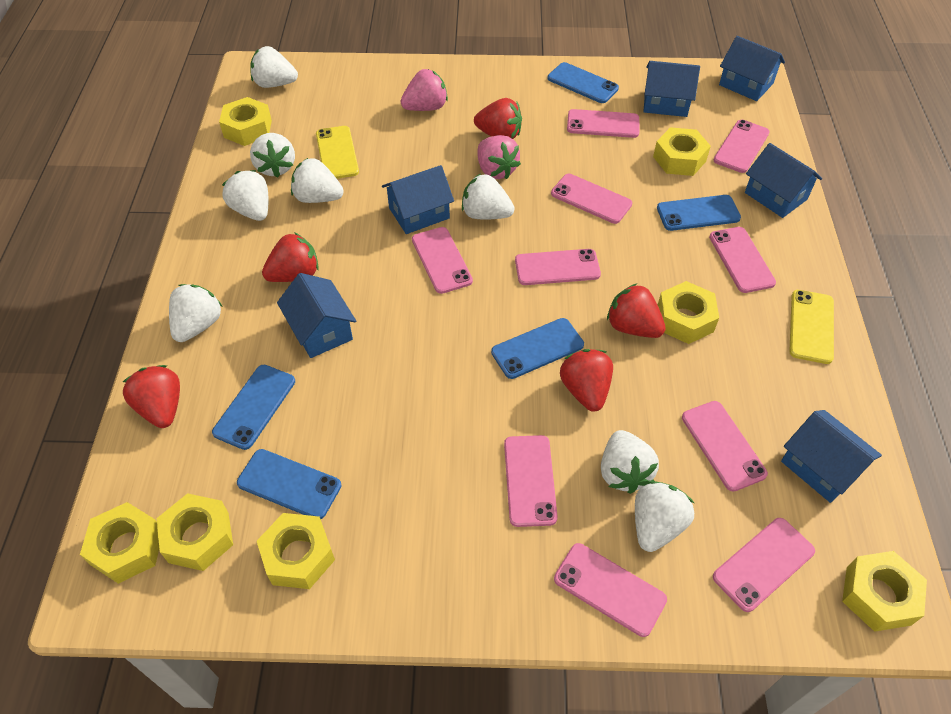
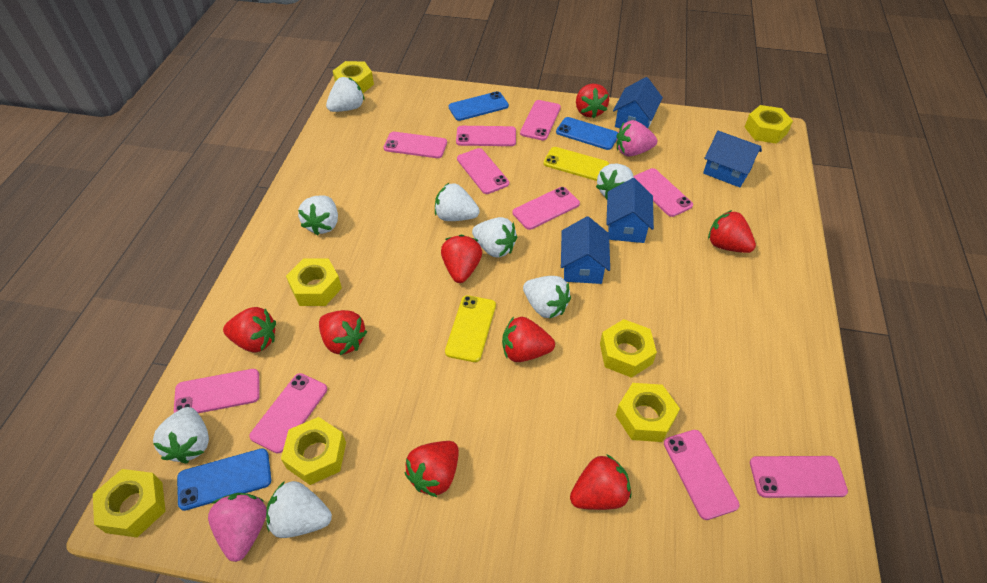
blue house: 6 -> 4
blue phone: 5 -> 3
red strawberry: 5 -> 8

